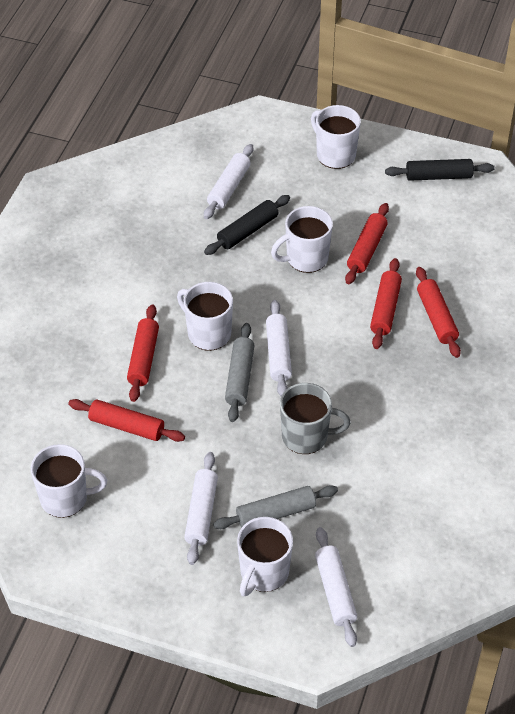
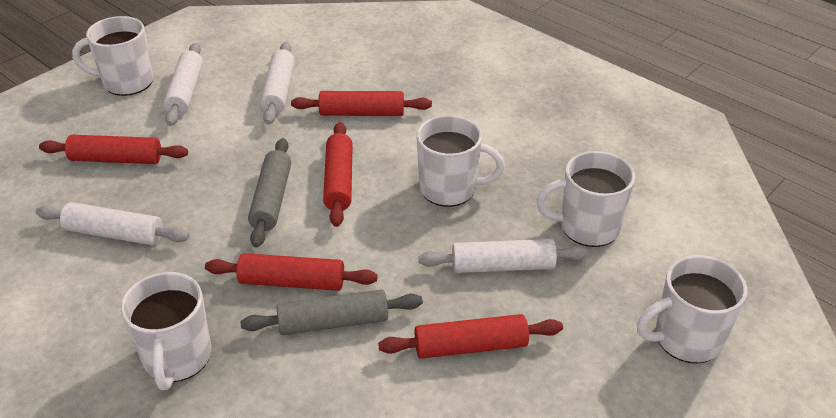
black rolling pin: 2 -> 0
grey mug: 1 -> 0

